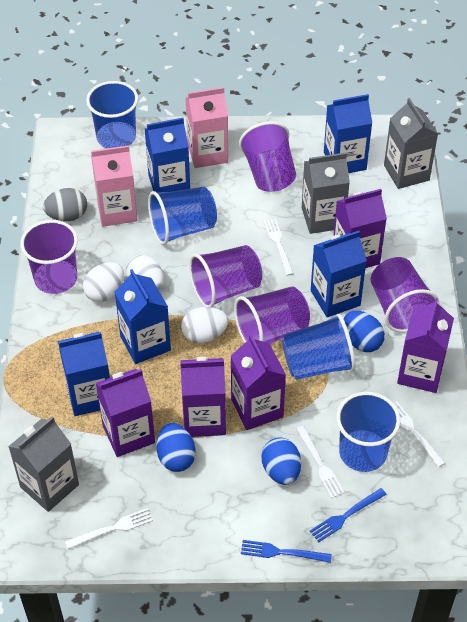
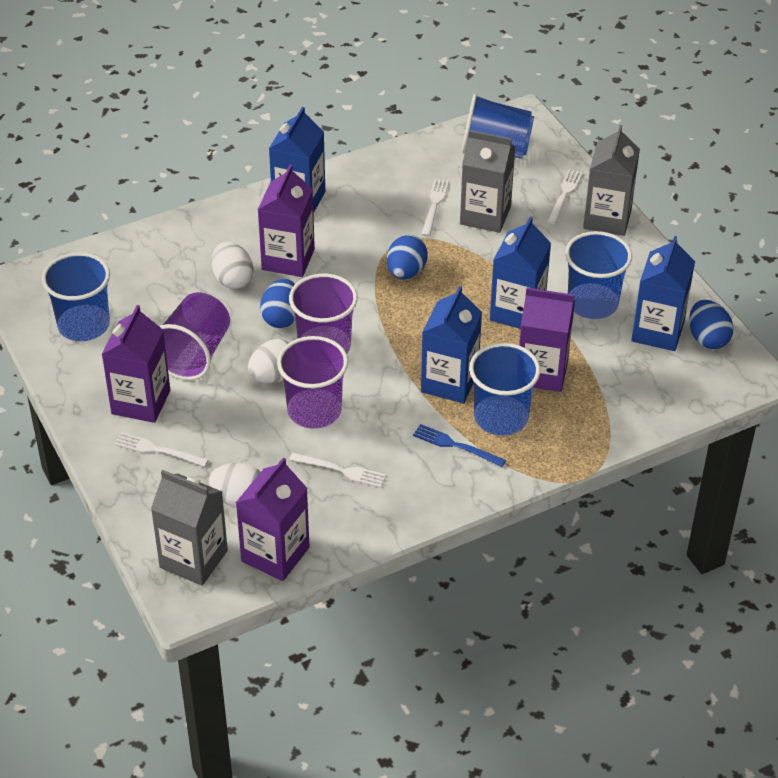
blue carton: 5 -> 4
blue fork: 2 -> 1
grey egg: 1 -> 0
pink carton: 2 -> 0
purple carton: 5 -> 4
purple cup: 5 -> 3

